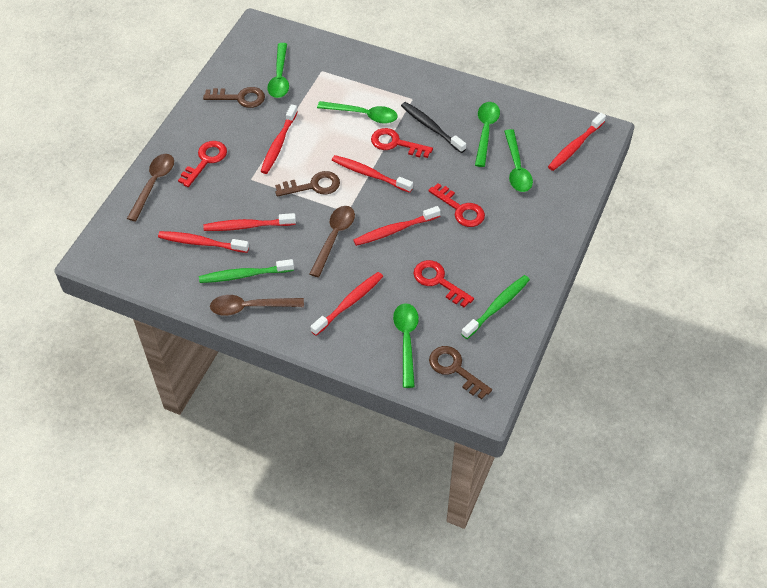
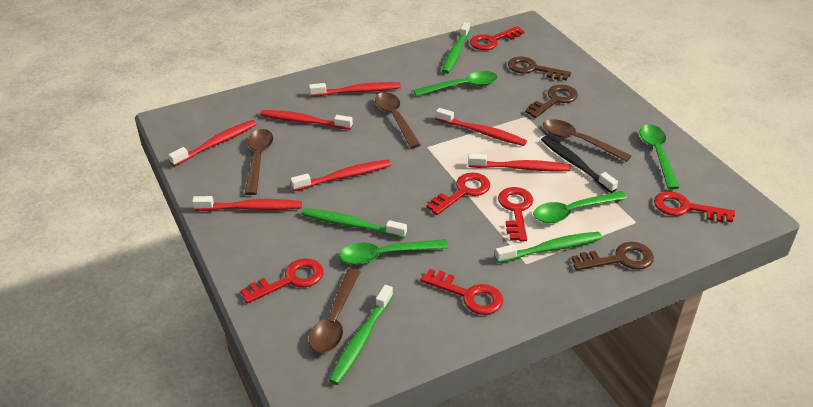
brown spoon: 3 -> 4
green spoon: 5 -> 4
green toothbrush: 2 -> 4
red key: 4 -> 6

